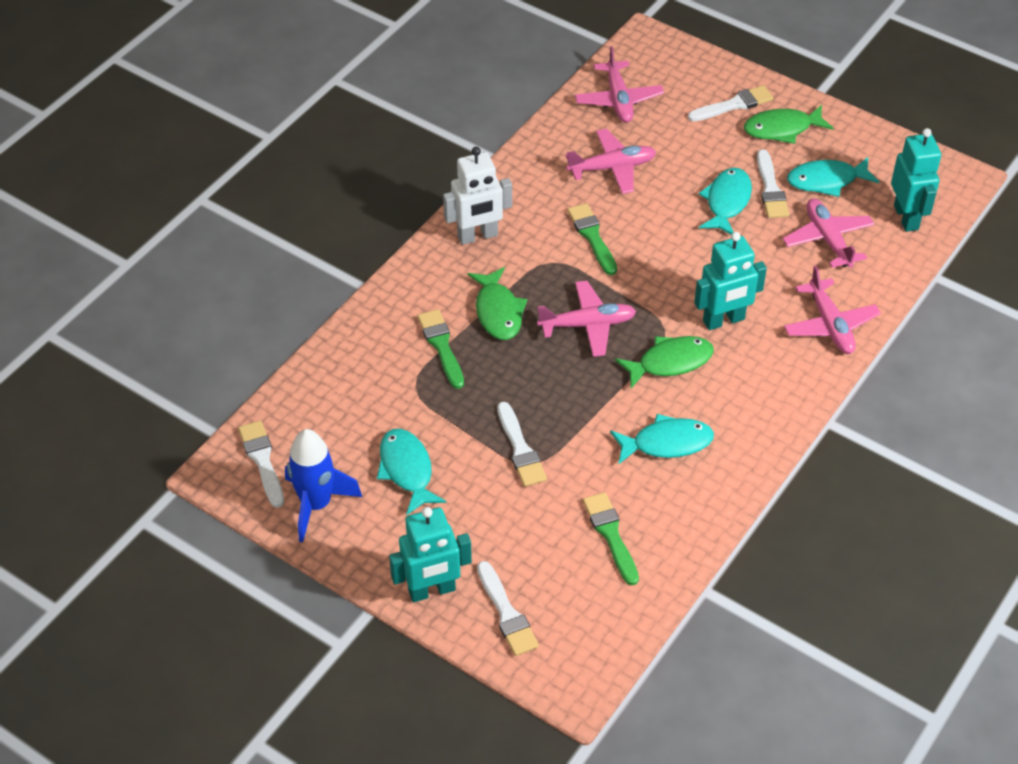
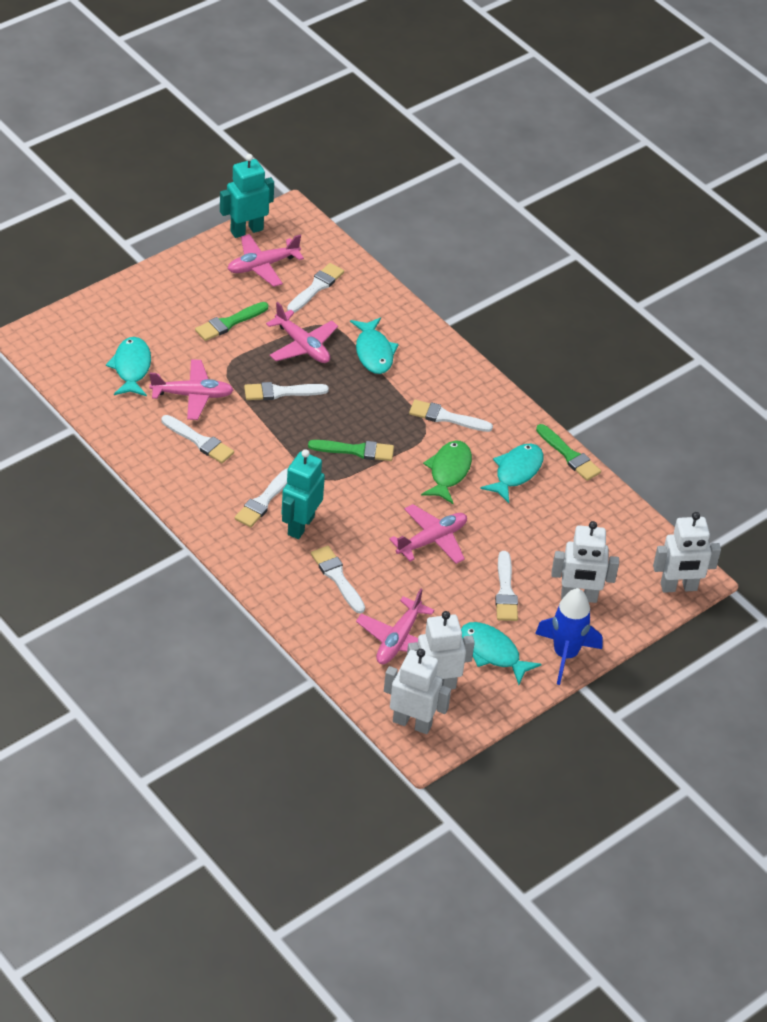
green fish: 3 -> 1
turquoise robot: 3 -> 2
white brush: 5 -> 7
white robot: 1 -> 4

